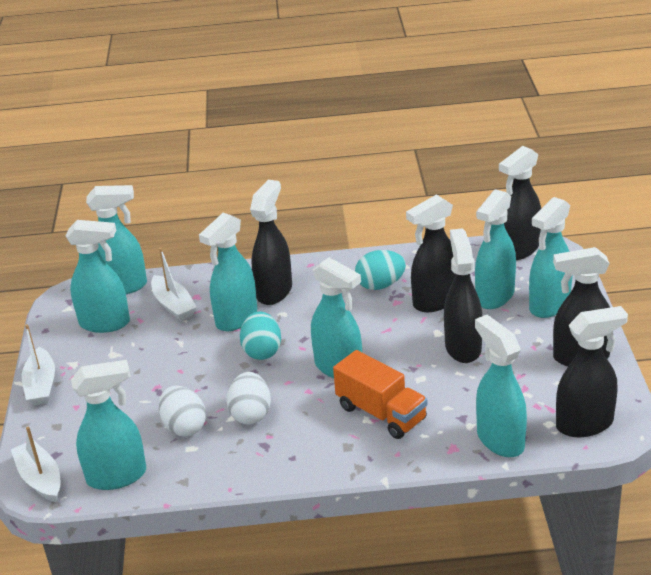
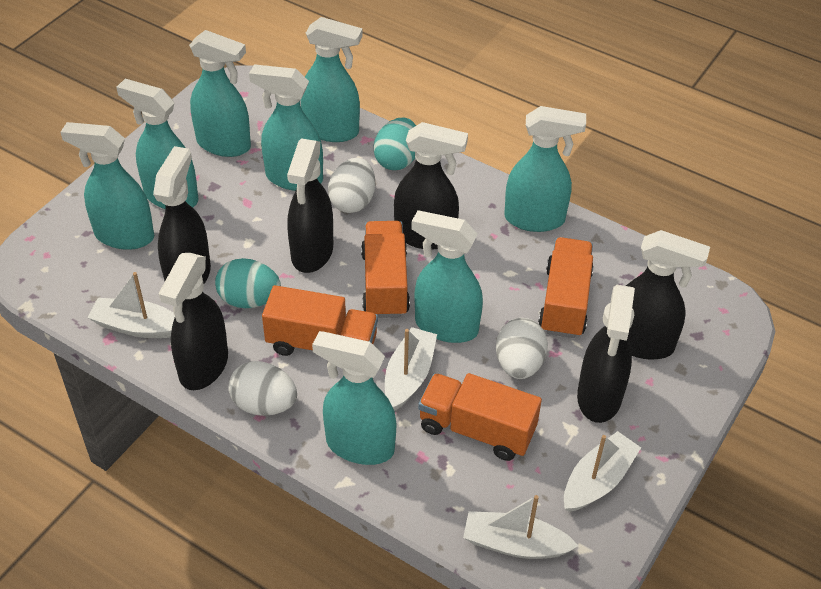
orange truck: 1 -> 4
white boat: 3 -> 4
white egg: 2 -> 3

